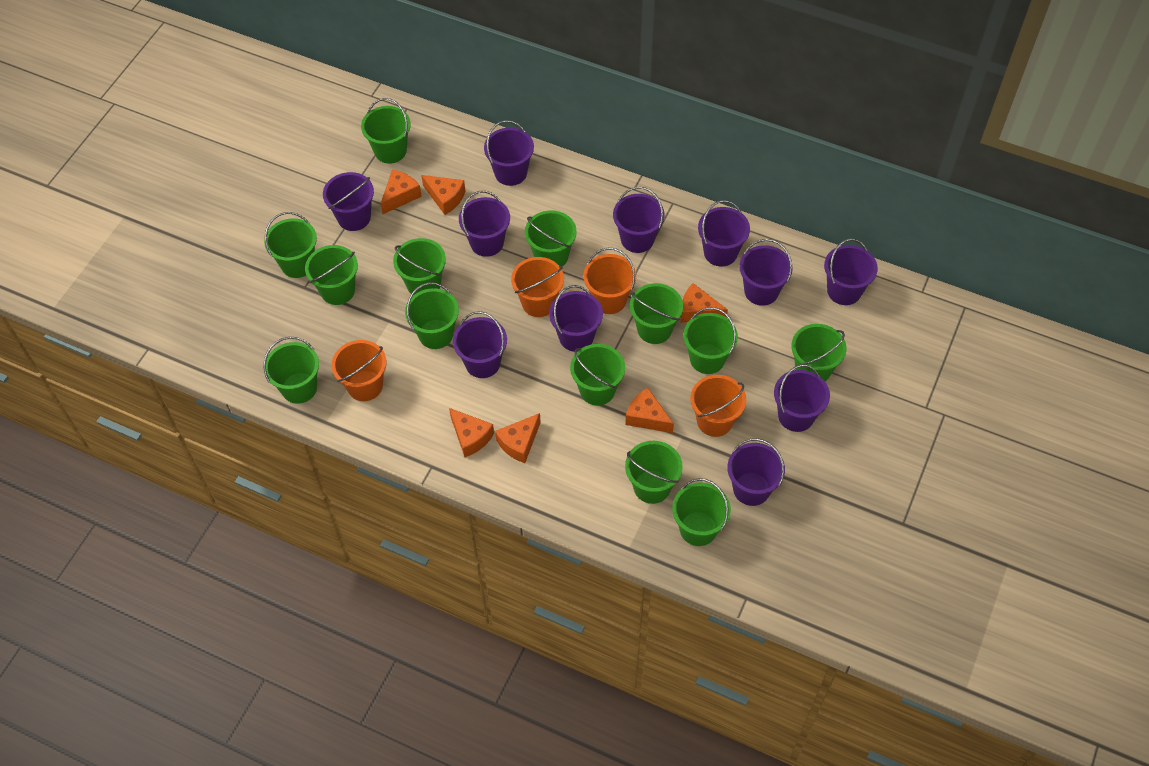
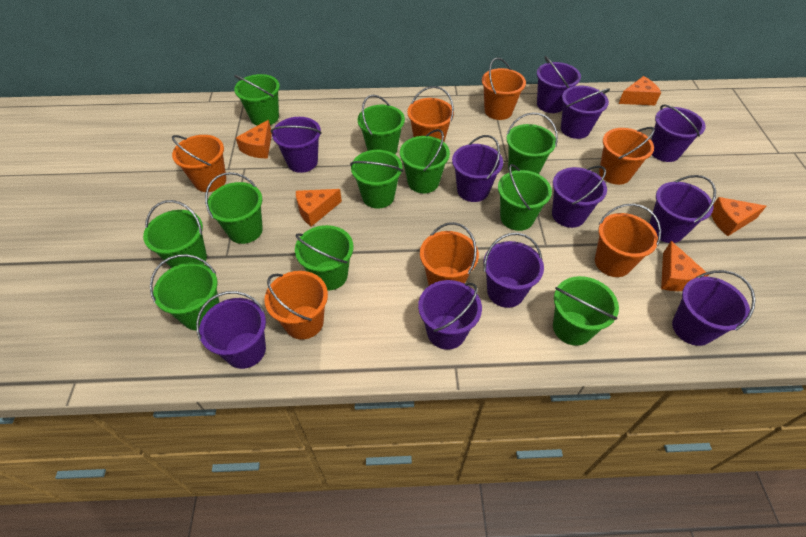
green bucket: 13 -> 11
orange bucket: 4 -> 7
orange cheese: 6 -> 5

